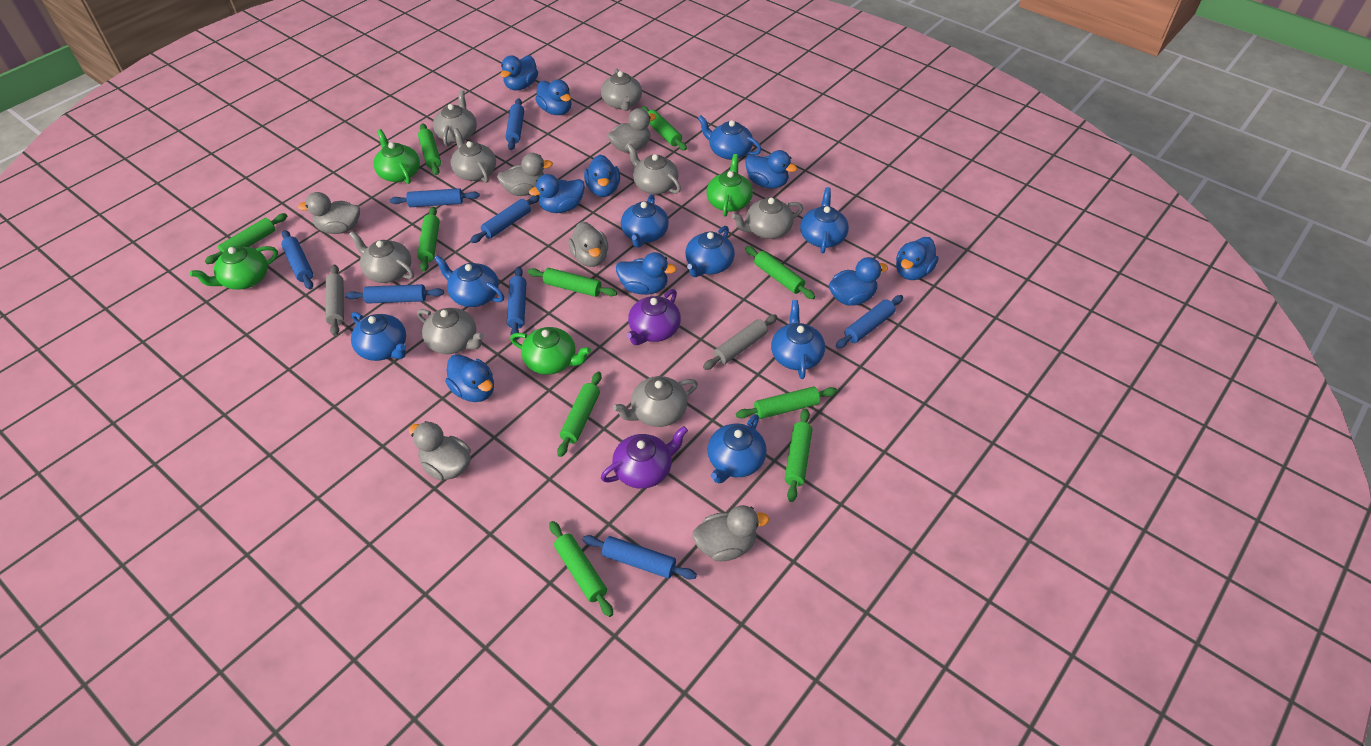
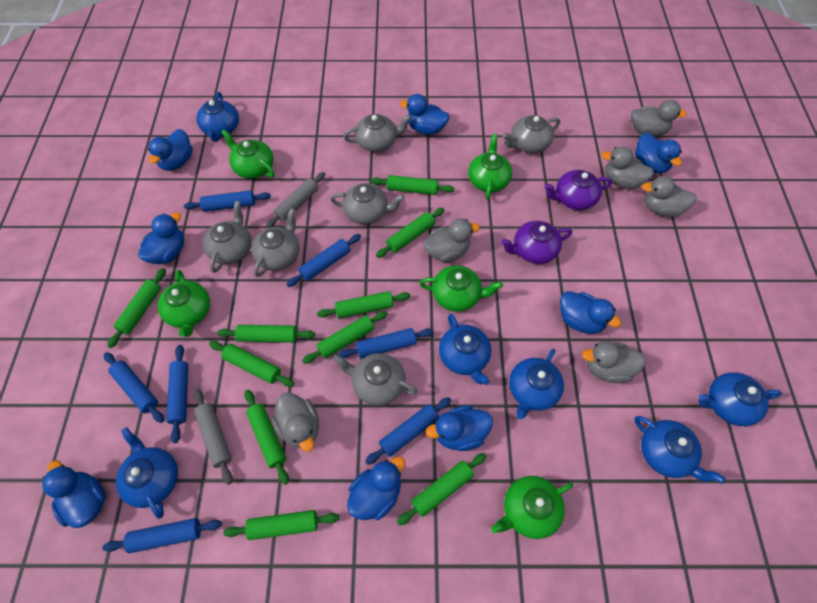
blue duck: 9 -> 8
blue rolling pin: 8 -> 7
blue teapot: 8 -> 6
green teapot: 4 -> 5
grey teapot: 8 -> 6

